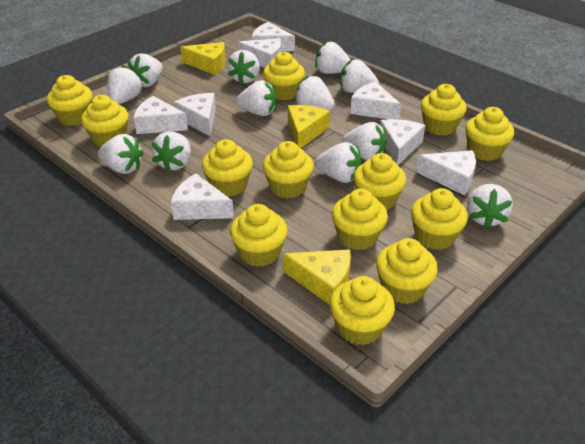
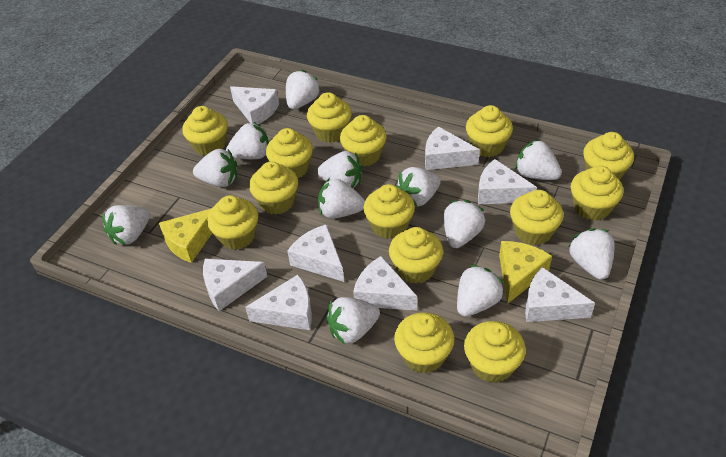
yellow cheese: 3 -> 2
yellow cupcake: 13 -> 14

